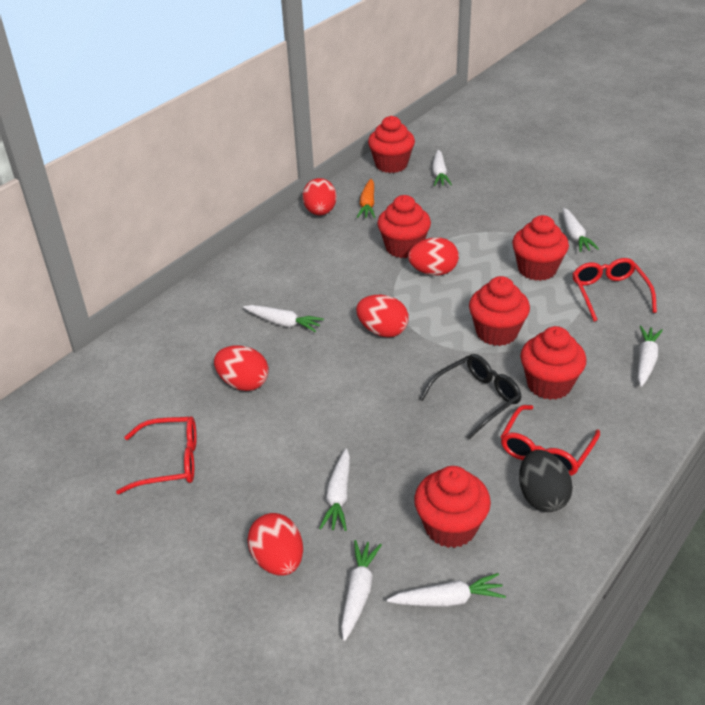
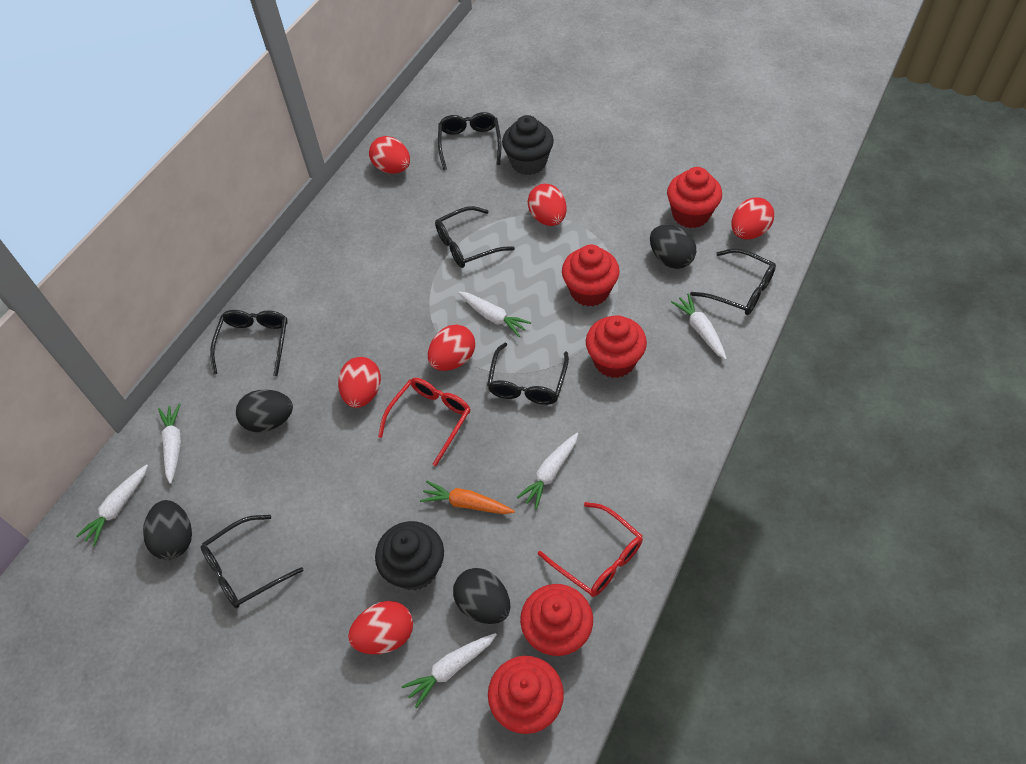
black cupcake: 0 -> 2
black egg: 1 -> 4
black glasses: 1 -> 6
red cupcake: 6 -> 5
red egg: 5 -> 6
red glasses: 3 -> 2
white carrot: 7 -> 6

